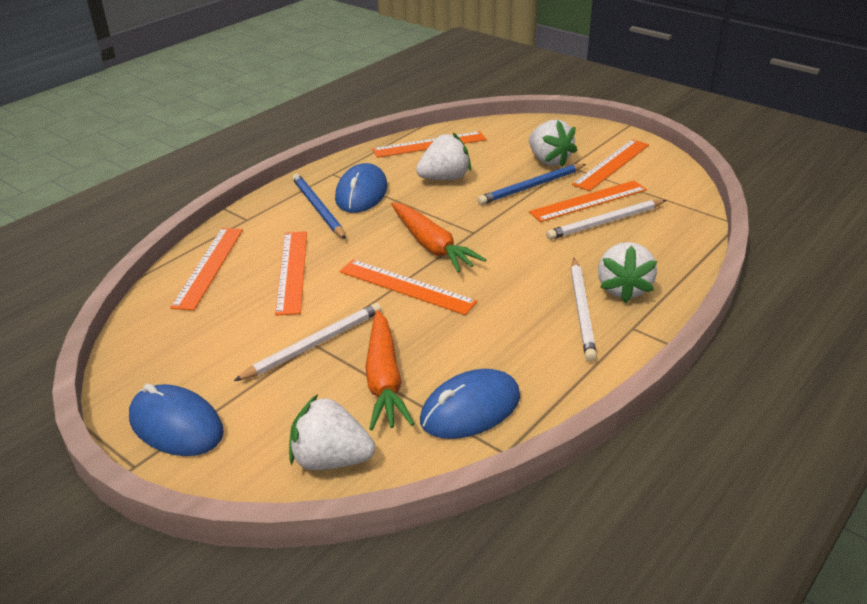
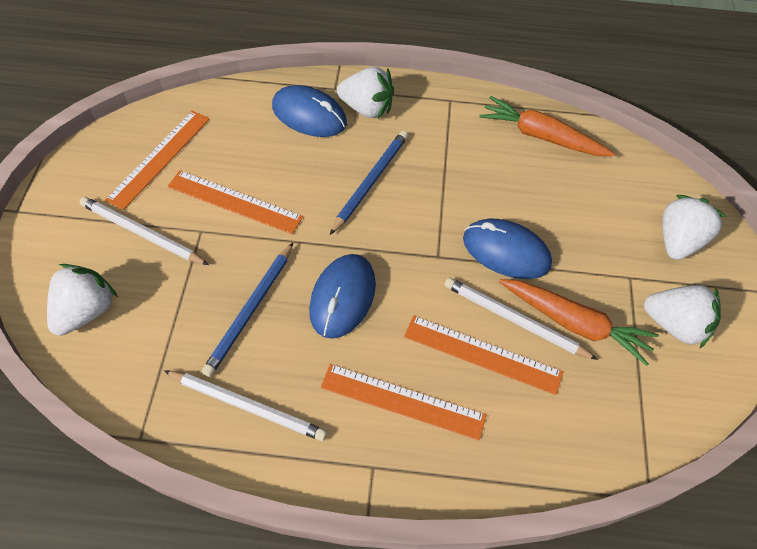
orange ruler: 6 -> 4

